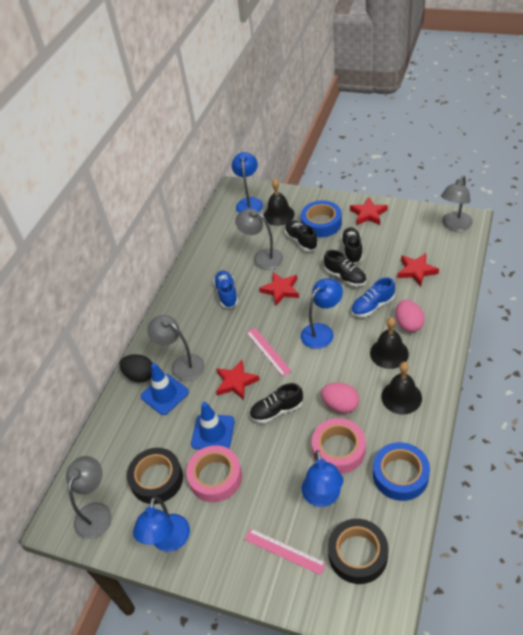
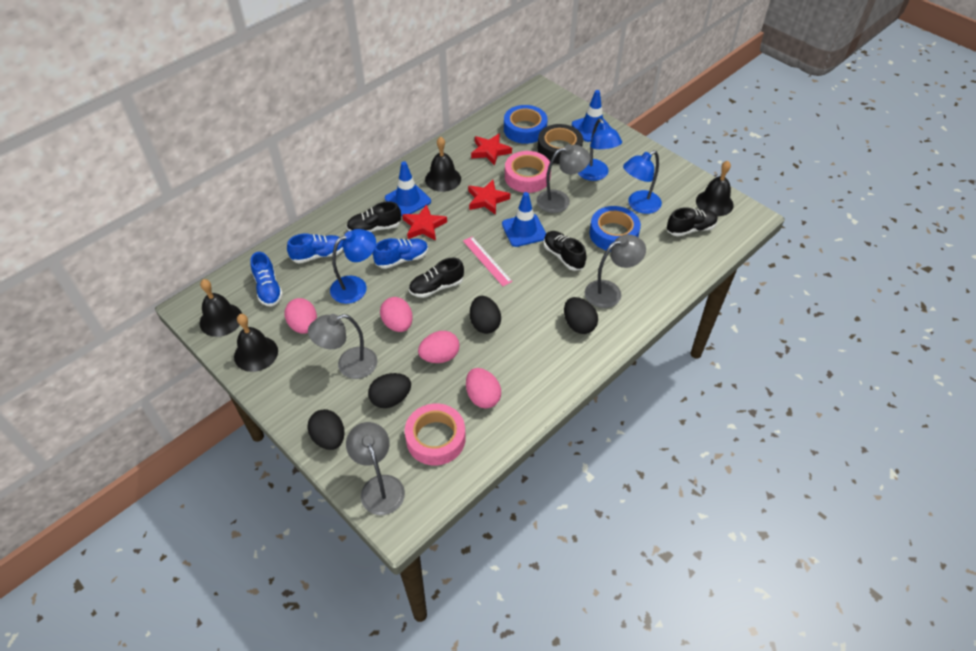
black bell: 3 -> 4
black egg: 1 -> 4
black tape: 2 -> 1
blue lamp: 4 -> 3
blue shoe: 2 -> 3
blue traffic cone: 2 -> 3
pink egg: 2 -> 4
pink ruler: 2 -> 1
red star: 4 -> 3

